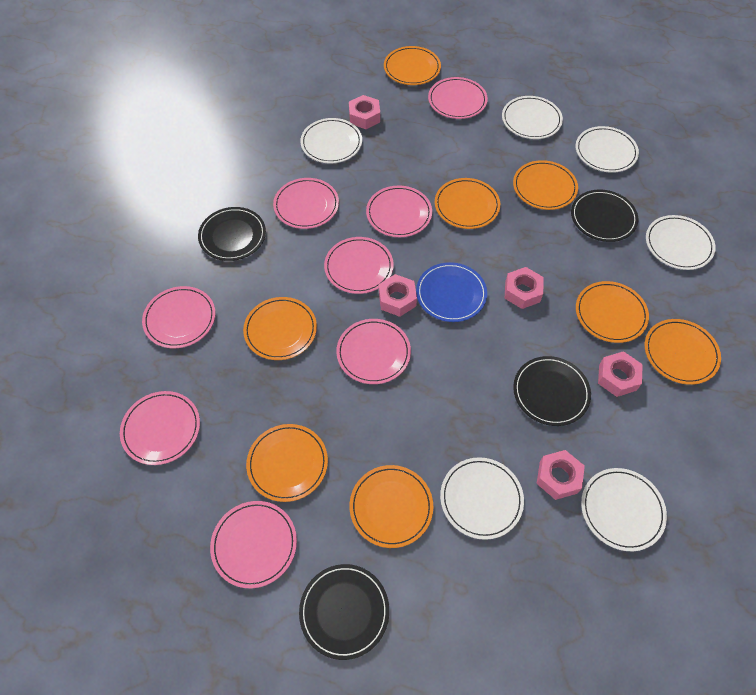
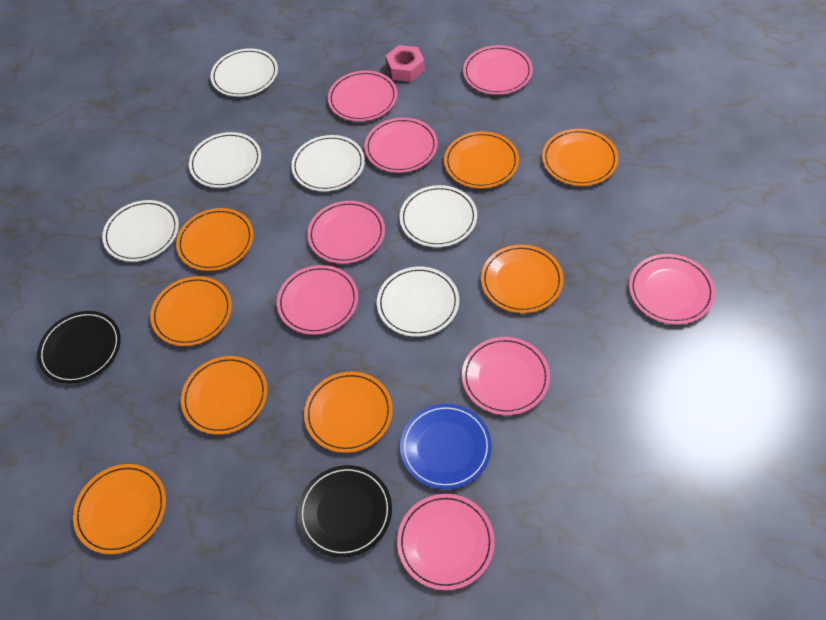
black plate: 4 -> 2
pink nut: 5 -> 1

